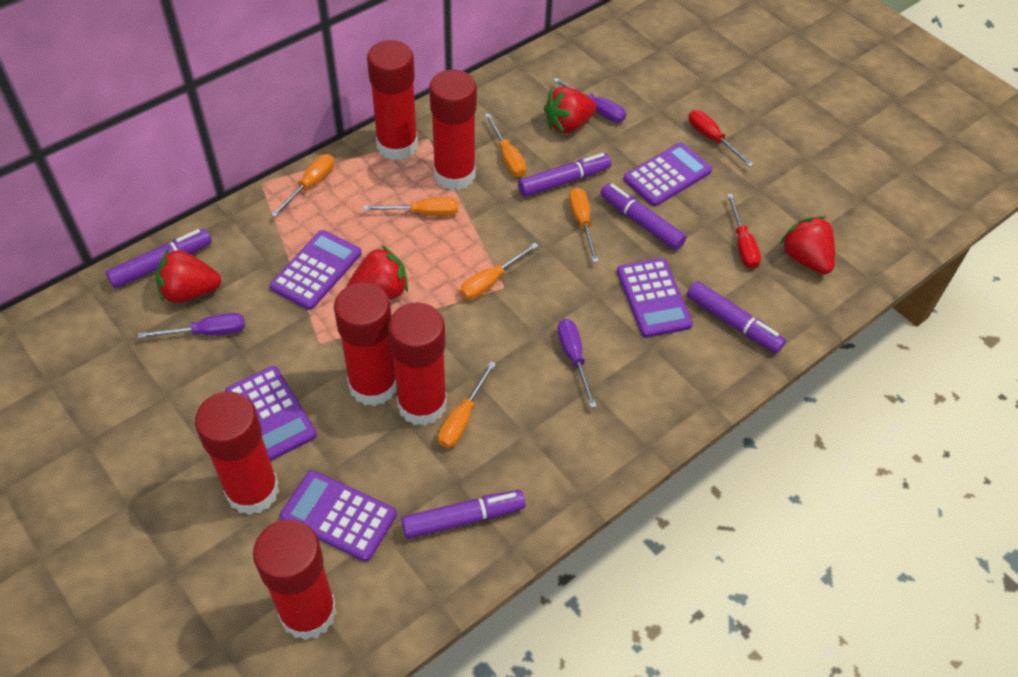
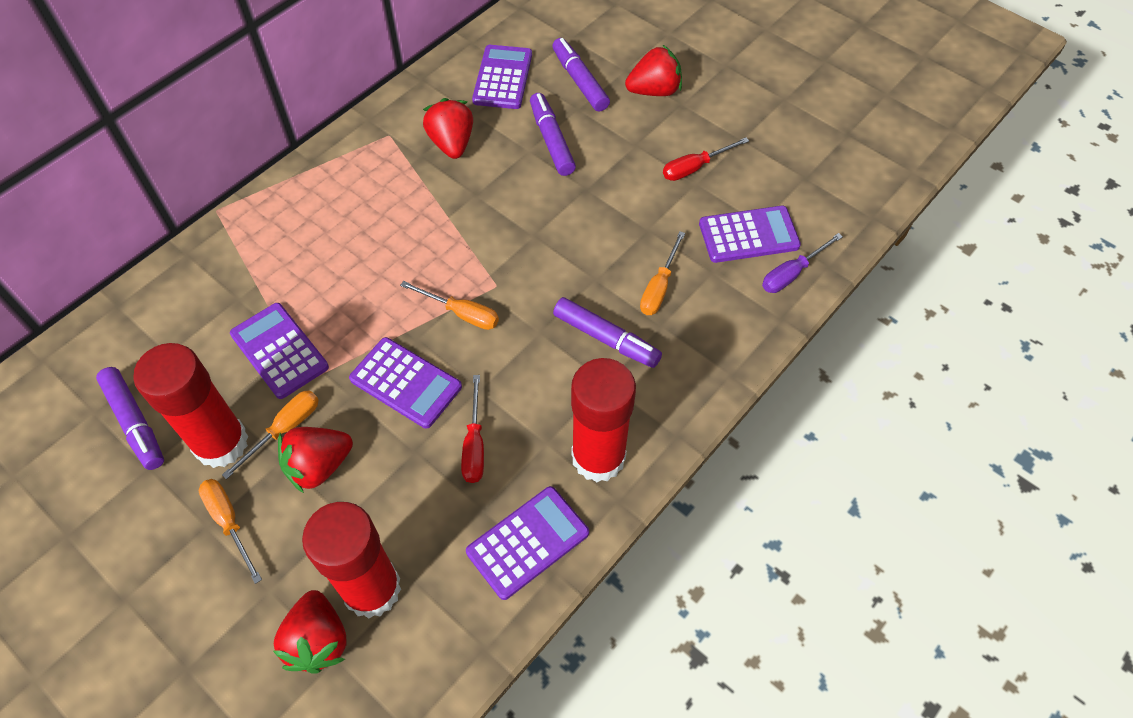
orange screwdriver: 6 -> 4
purple marker: 5 -> 4
purple screwdriver: 3 -> 1
red glue stick: 6 -> 3

